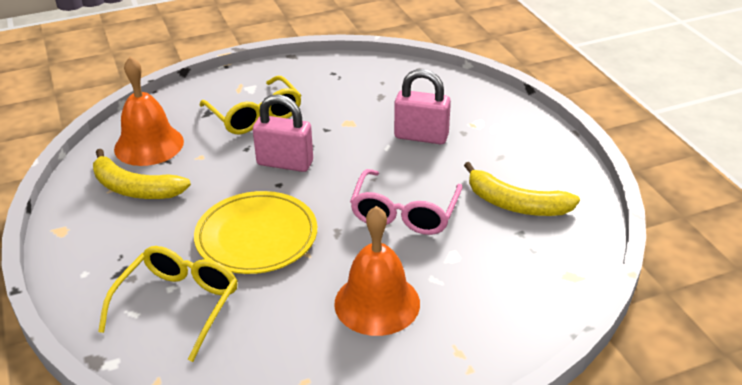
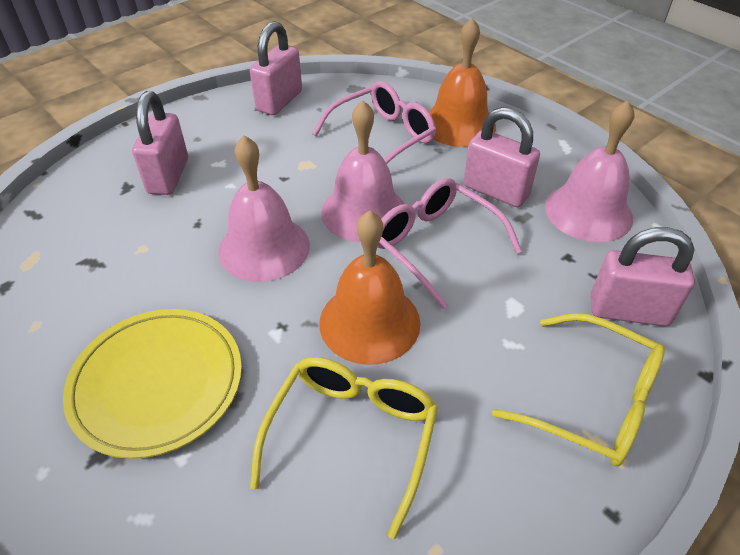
pink bell: 0 -> 3
pink glasses: 1 -> 2
pink padlock: 2 -> 4
yellow banana: 2 -> 0

